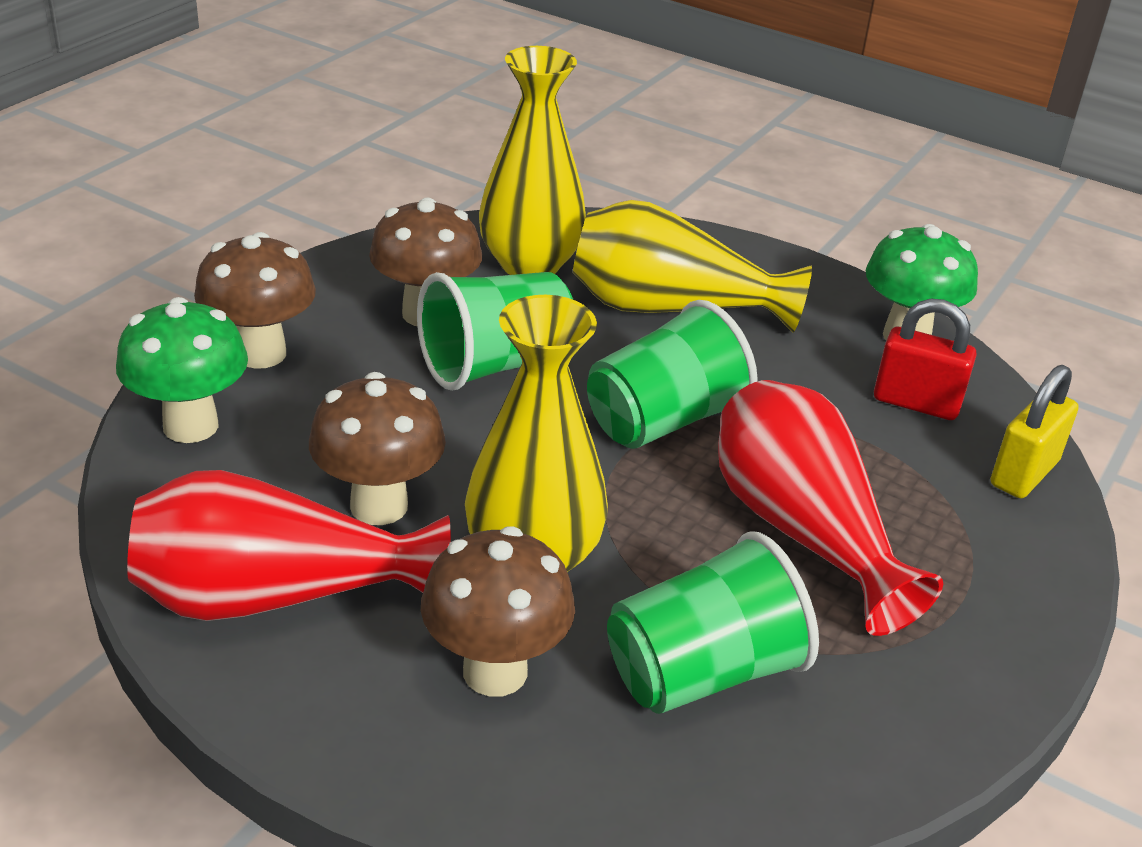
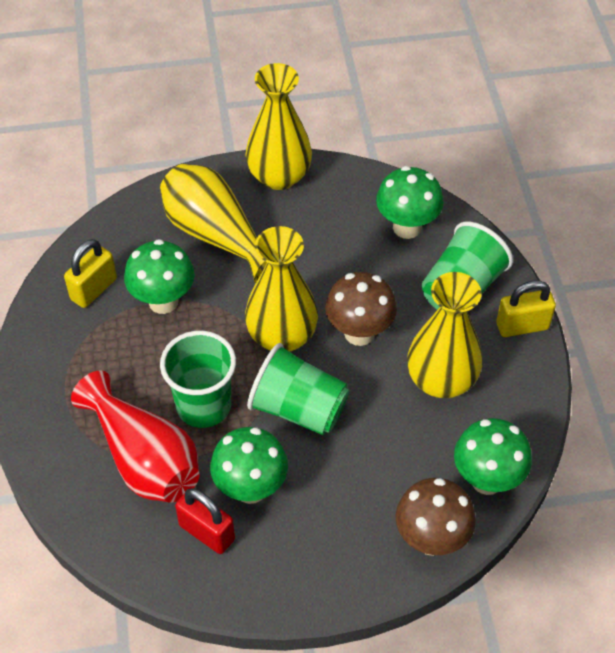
brown mushroom: 4 -> 2
green mushroom: 2 -> 4
red vase: 2 -> 1
yellow padlock: 1 -> 2
yellow vase: 3 -> 4

